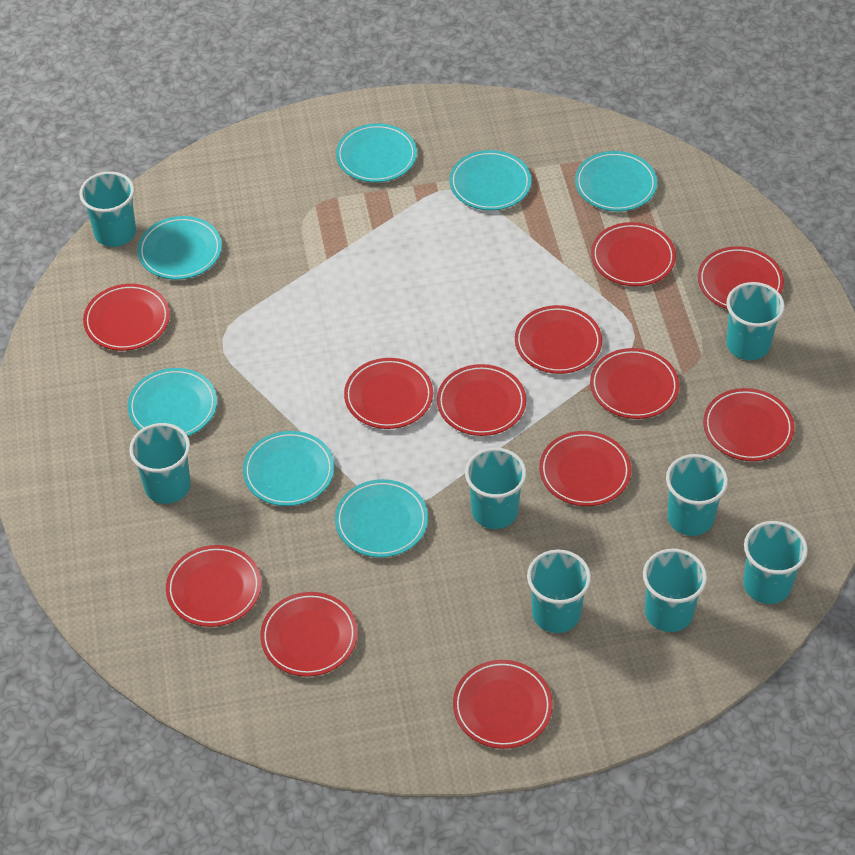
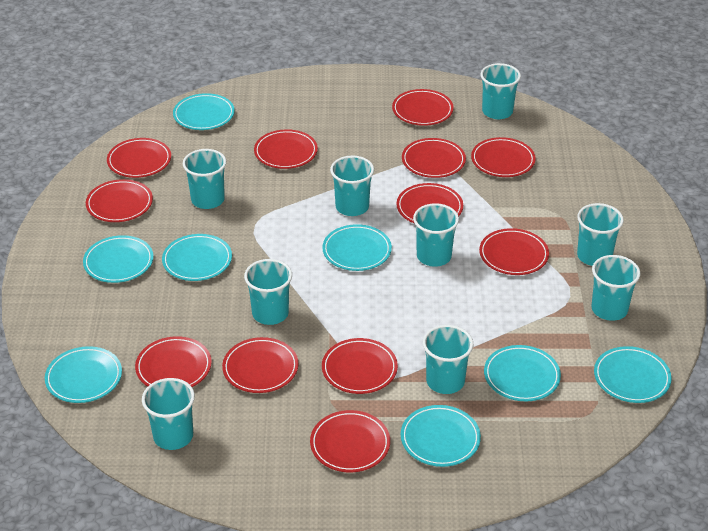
turquoise cup: 8 -> 9
turquoise plate: 7 -> 8

